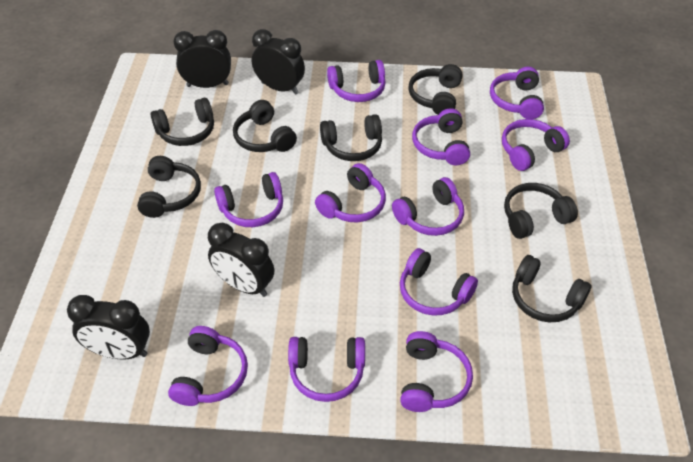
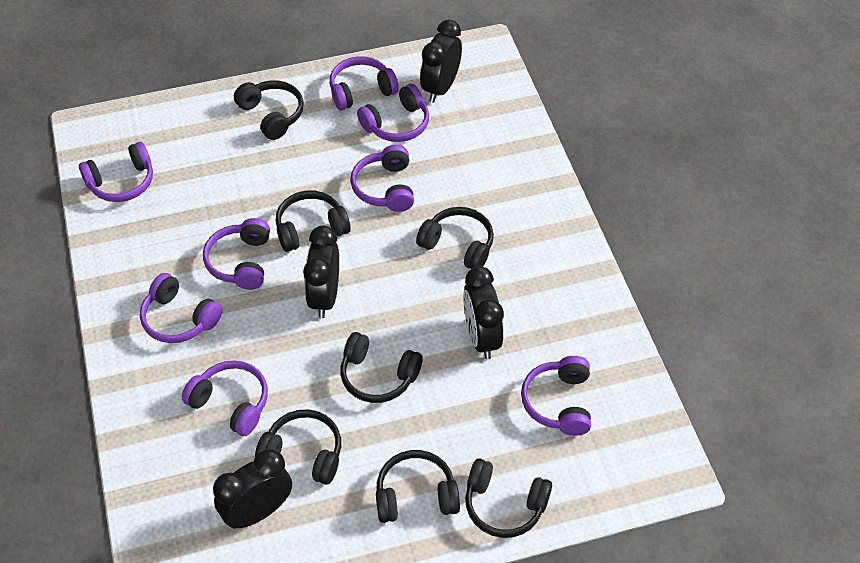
purple headphones: 11 -> 8

